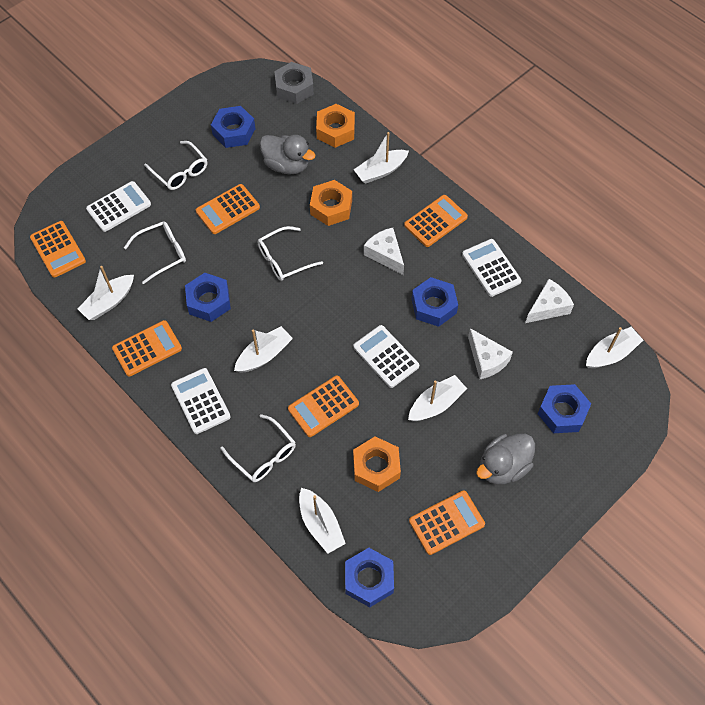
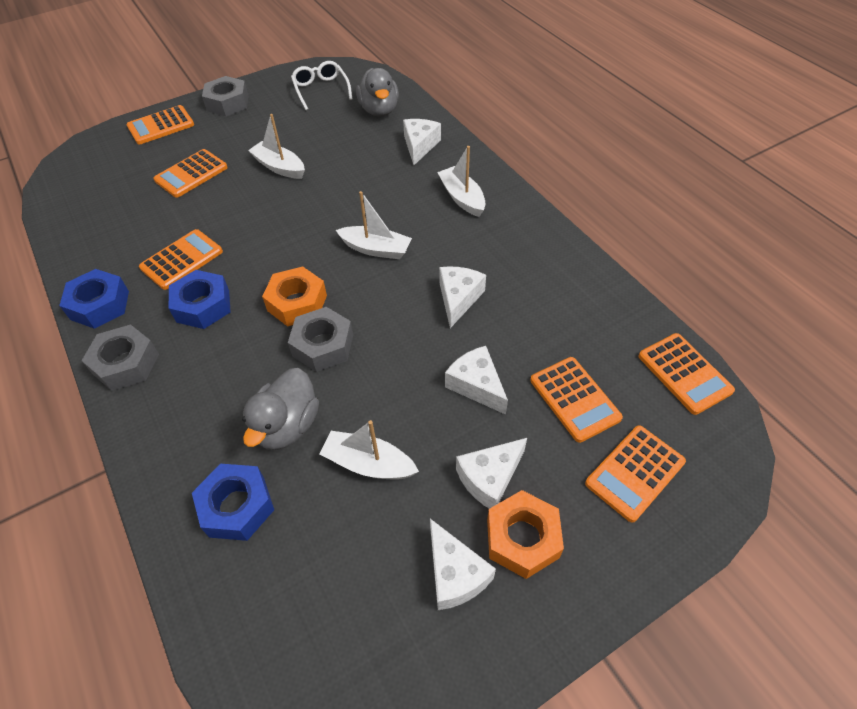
blue nut: 5 -> 3
grey nut: 1 -> 3
orange nut: 3 -> 2
white boat: 6 -> 4
white calculator: 4 -> 0
white cheese: 3 -> 5
white glasses: 4 -> 1

